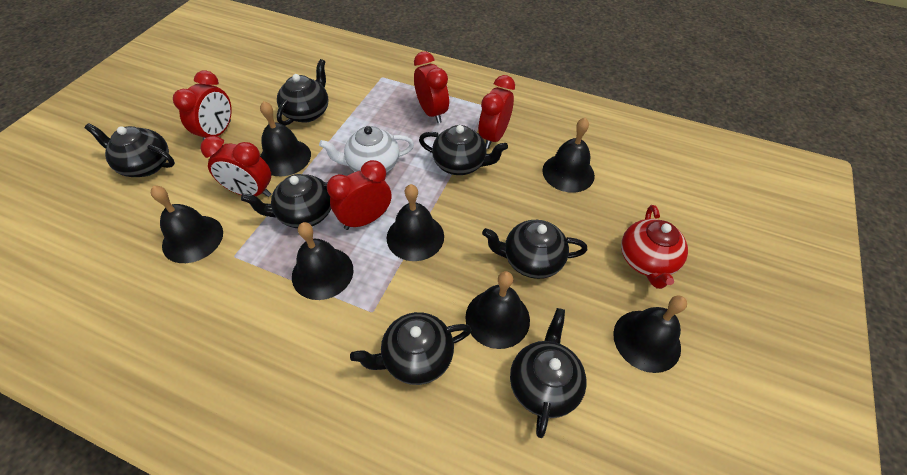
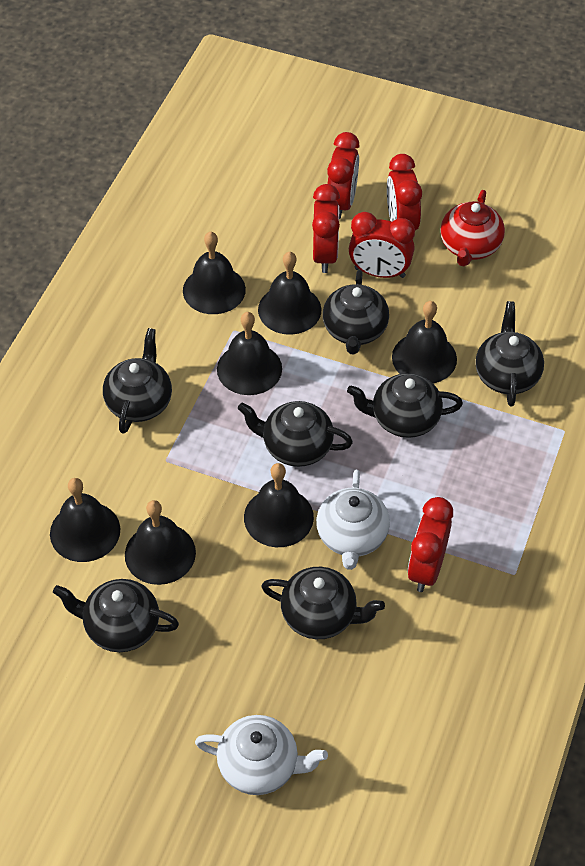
white teapot: 1 -> 2

